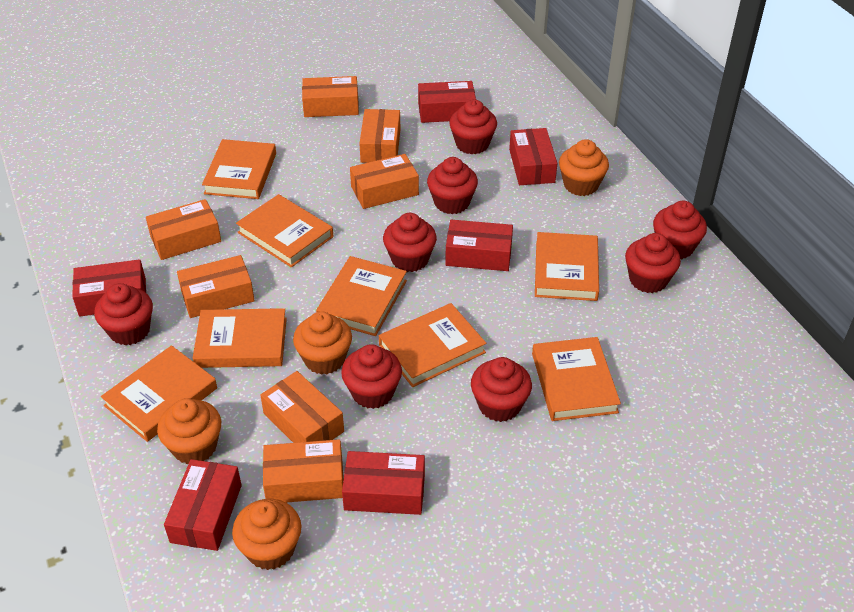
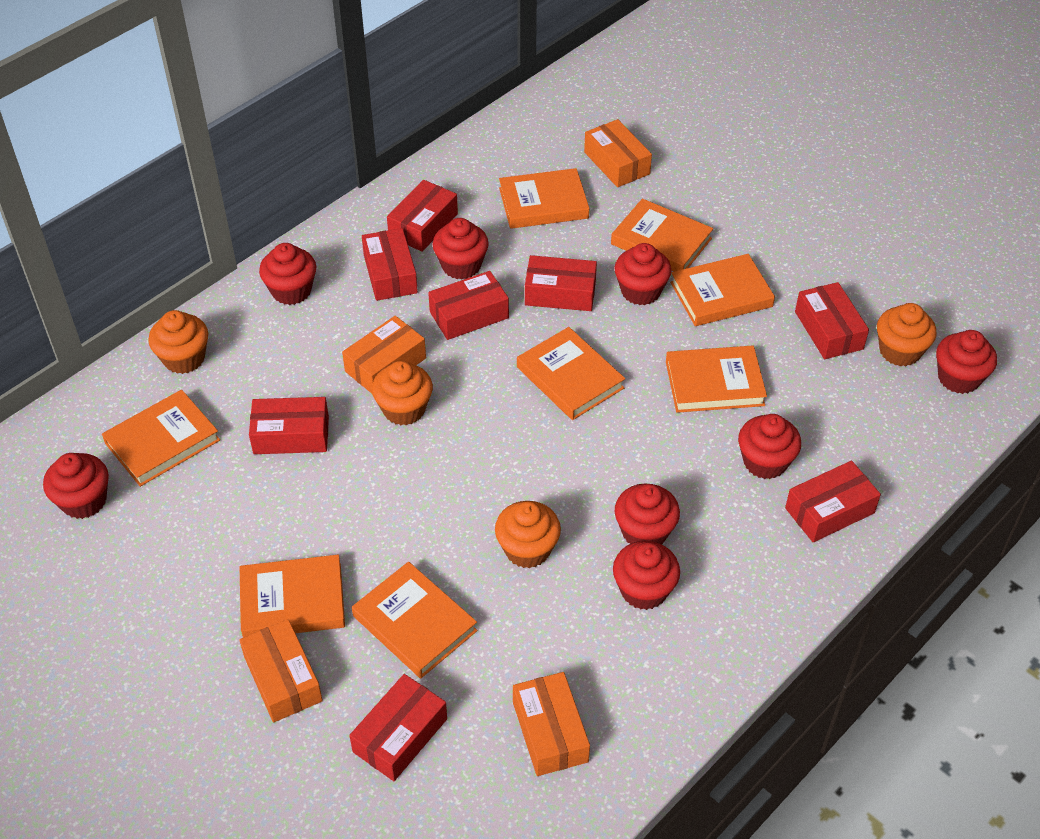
orange box: 7 -> 4
red box: 6 -> 8

